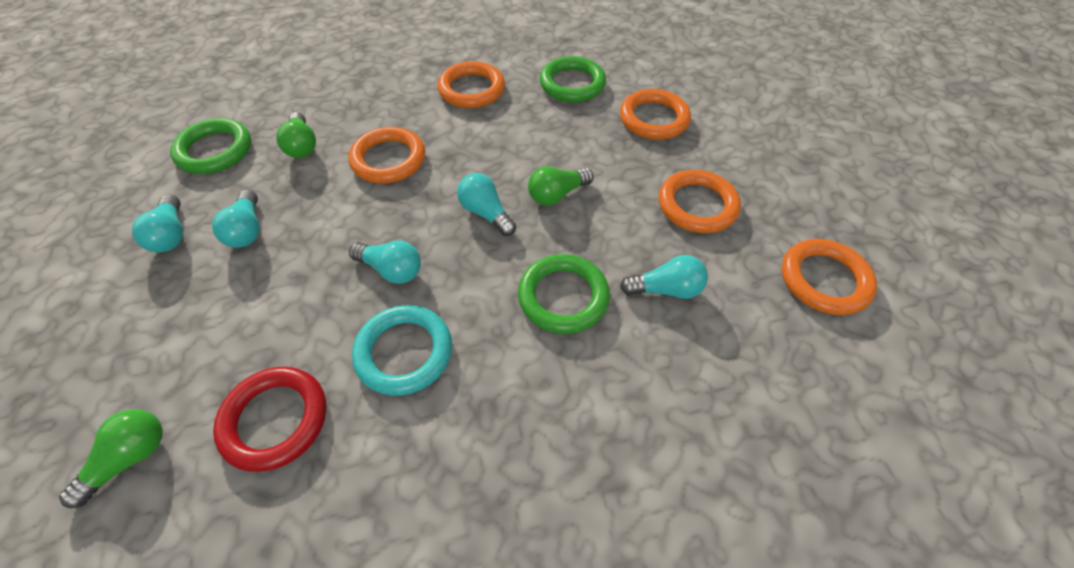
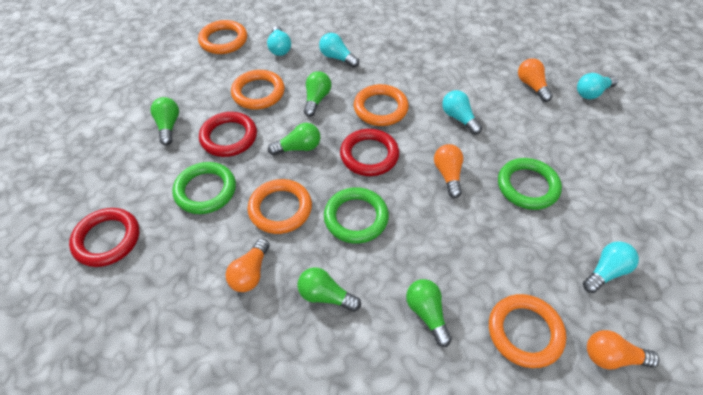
green light bulb: 3 -> 5
orange light bulb: 0 -> 4
red ring: 1 -> 3
turquoise ring: 1 -> 0

